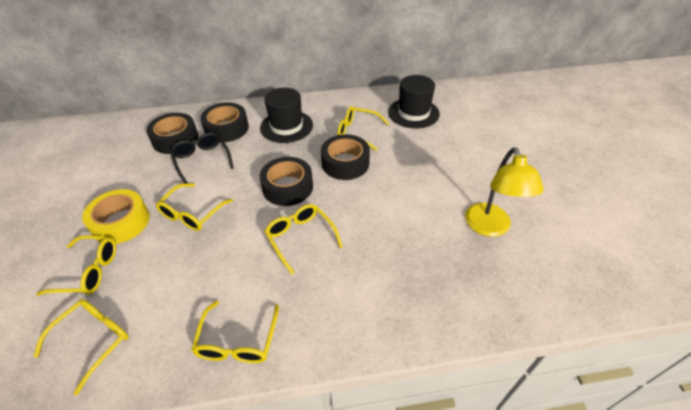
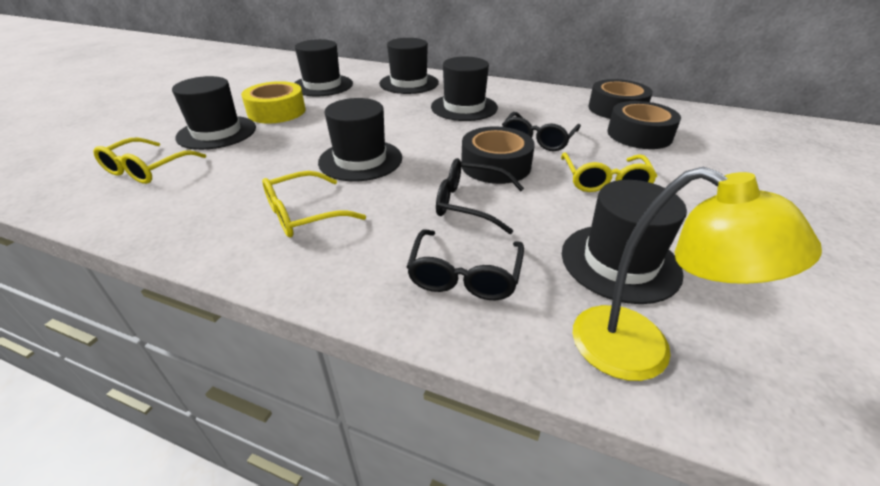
black glasses: 1 -> 3
black hat: 2 -> 6
black tape: 4 -> 3
yellow glasses: 6 -> 3

